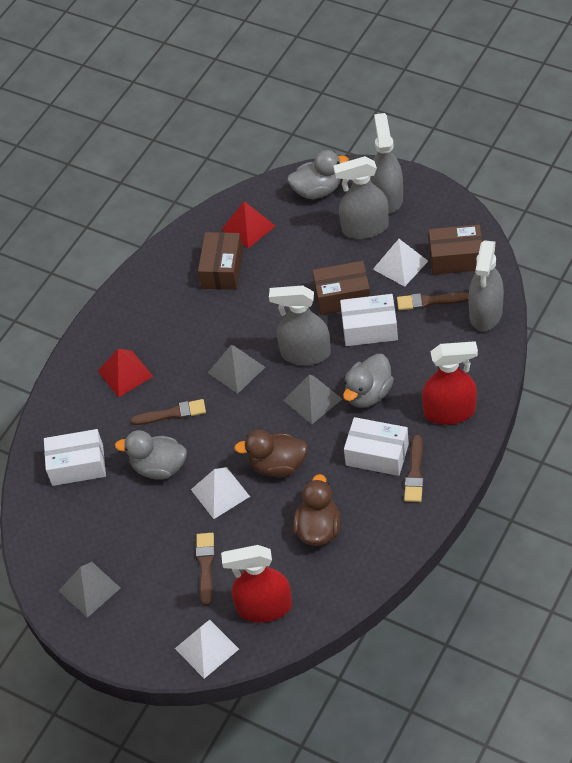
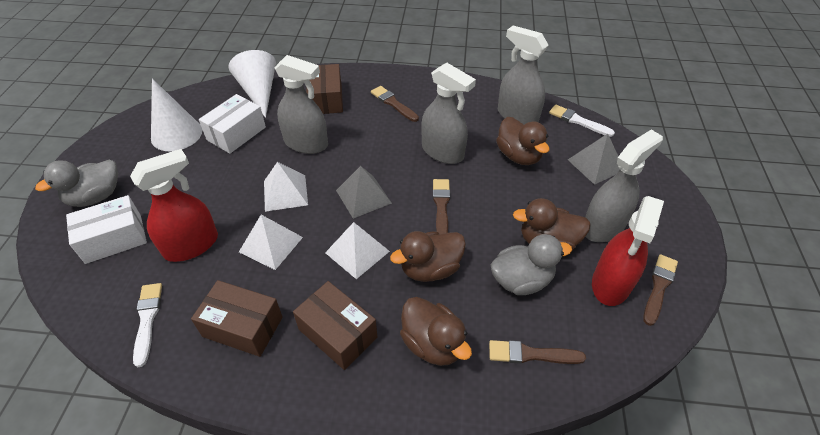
brown duck: 2 -> 4
grey duck: 3 -> 2
grey pyramid: 3 -> 2
red pyramid: 2 -> 0
white box: 3 -> 2
white brush: 0 -> 2
white cone: 0 -> 2

